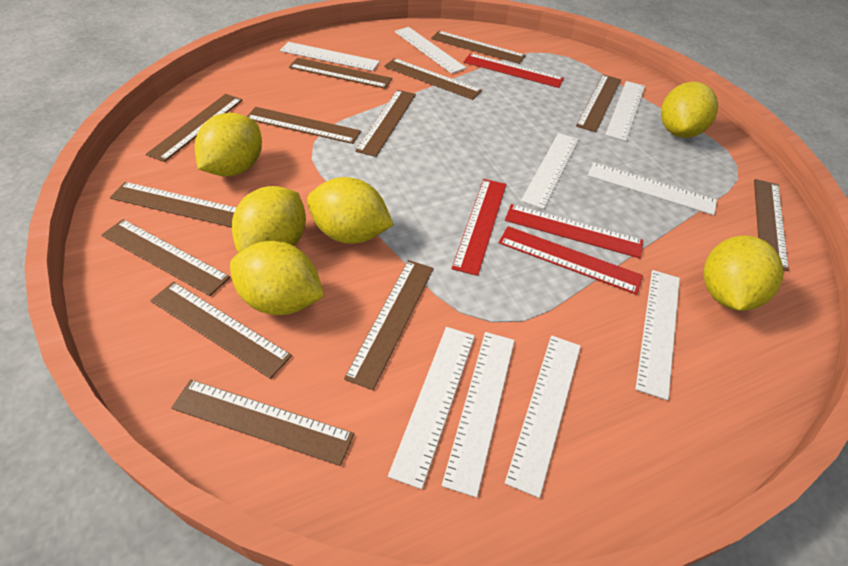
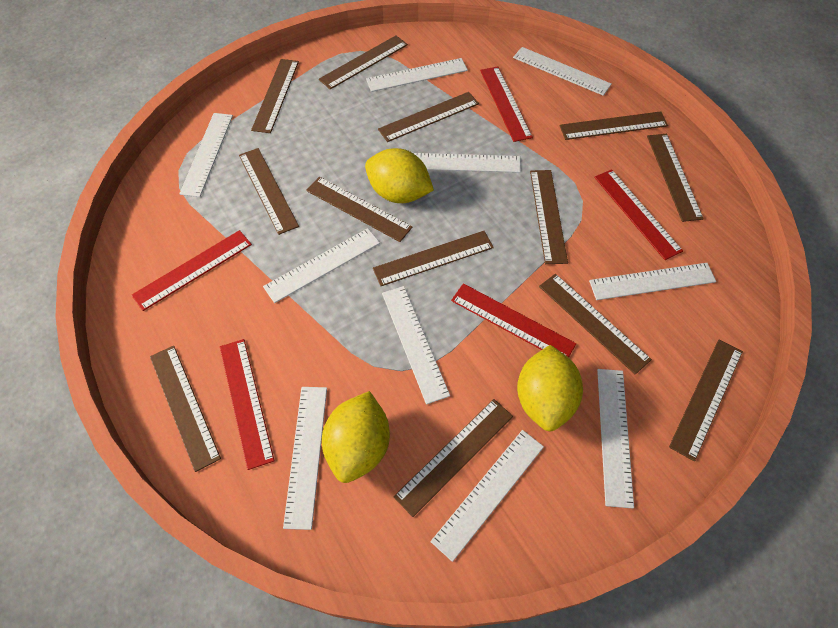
red ruler: 4 -> 5
white ruler: 9 -> 10
yellow lemon: 6 -> 3

